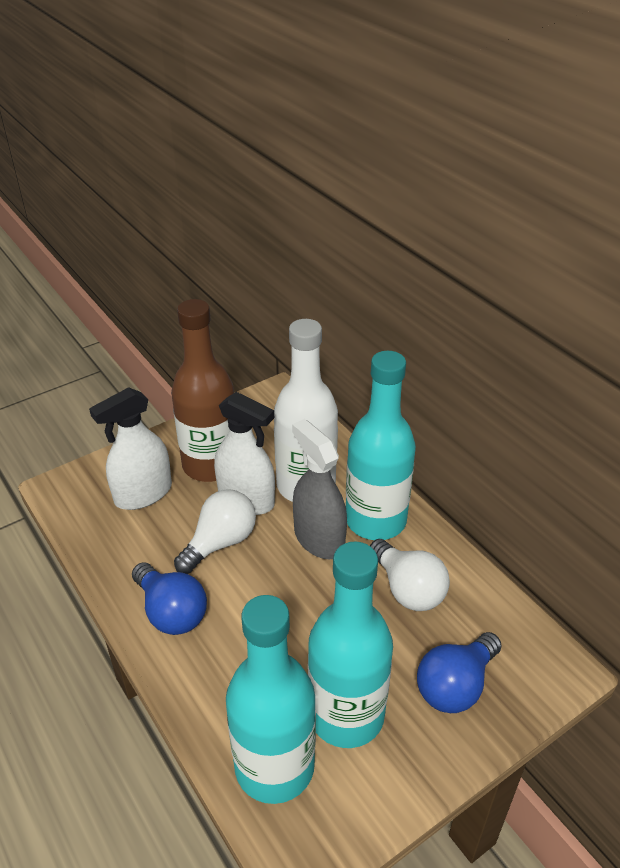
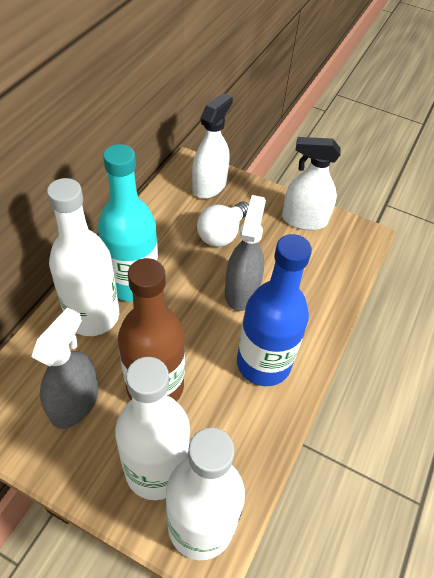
blue bottle: 0 -> 1
blue light bulb: 2 -> 0
grey spray bottle: 1 -> 2
turquoise bottle: 3 -> 1
white bottle: 1 -> 3
white light bulb: 2 -> 1

